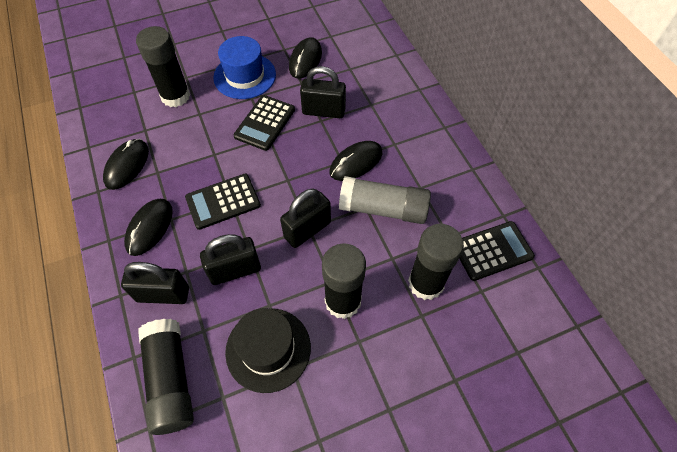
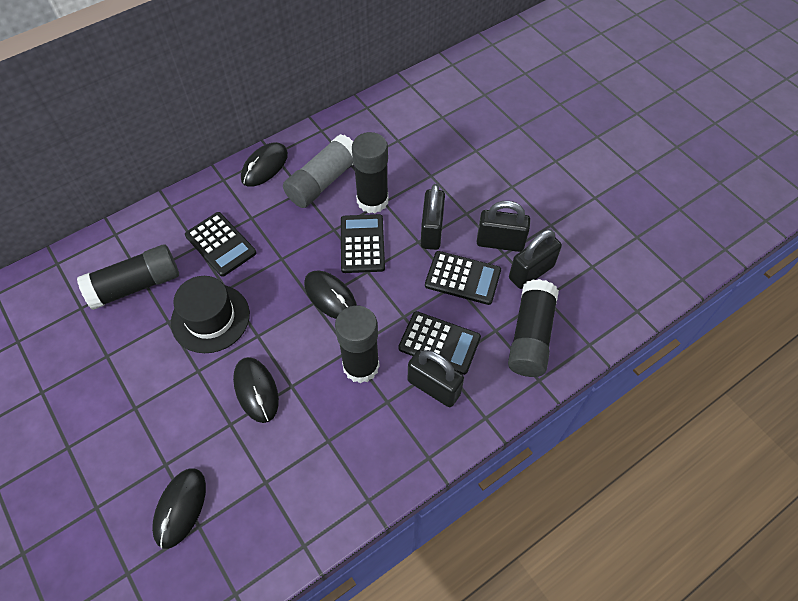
black calculator: 3 -> 4
blue hat: 1 -> 0

